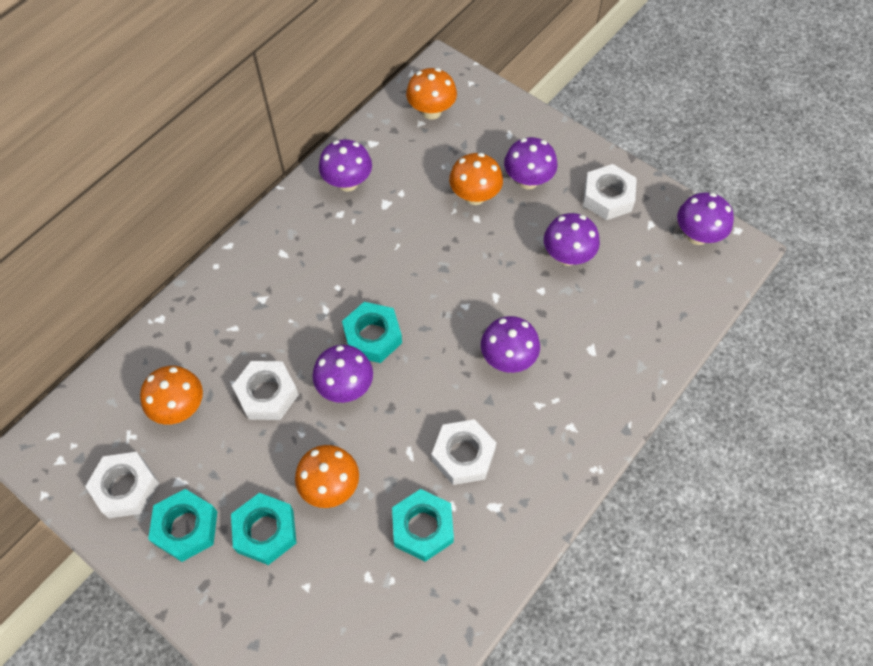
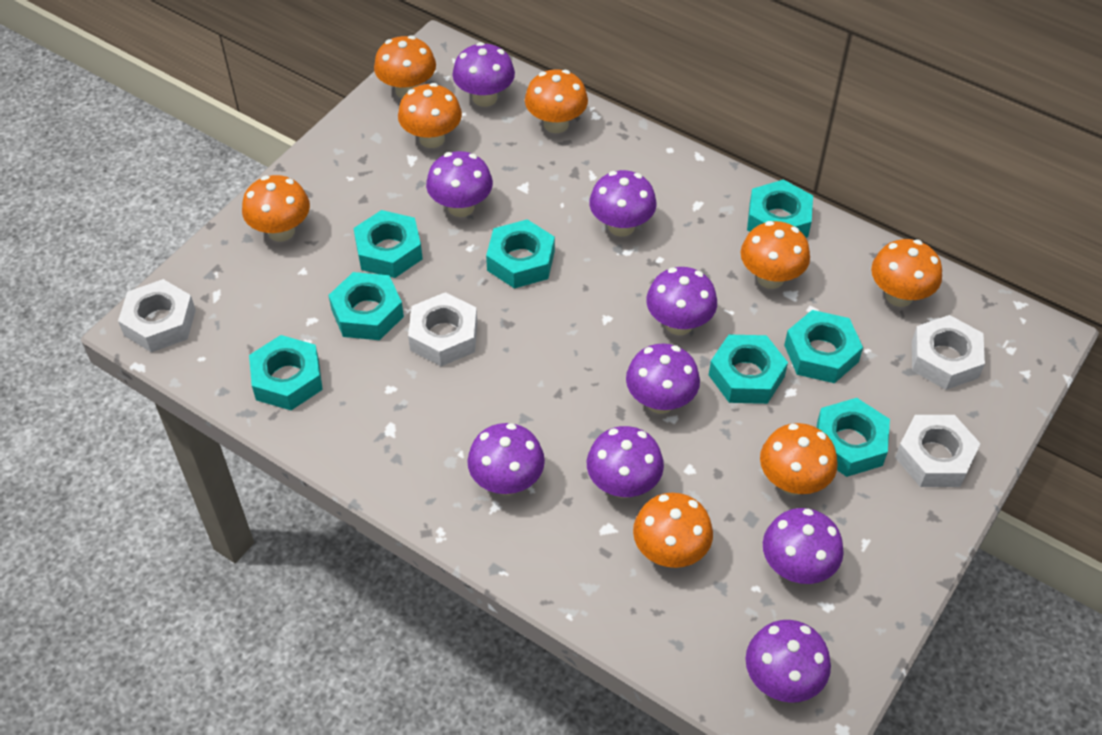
orange mushroom: 4 -> 8
purple mushroom: 6 -> 9
turquoise nut: 4 -> 8

